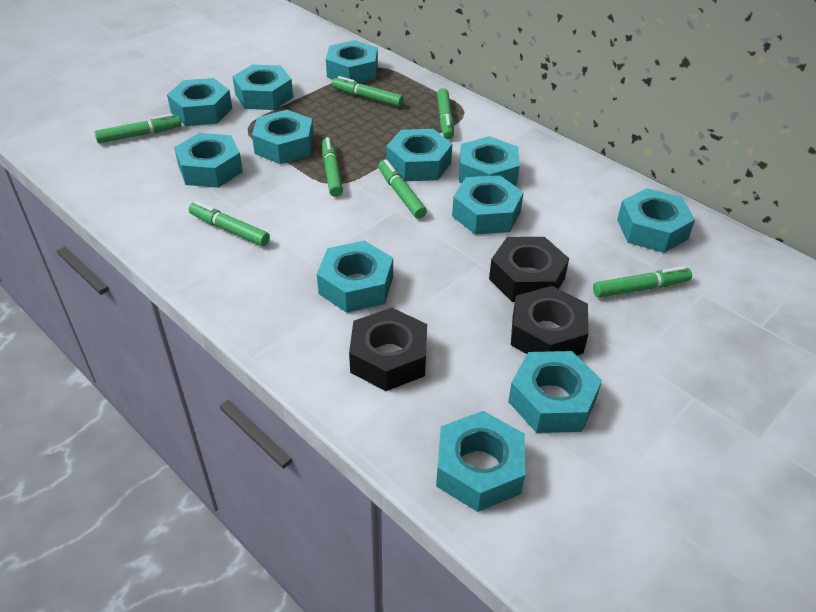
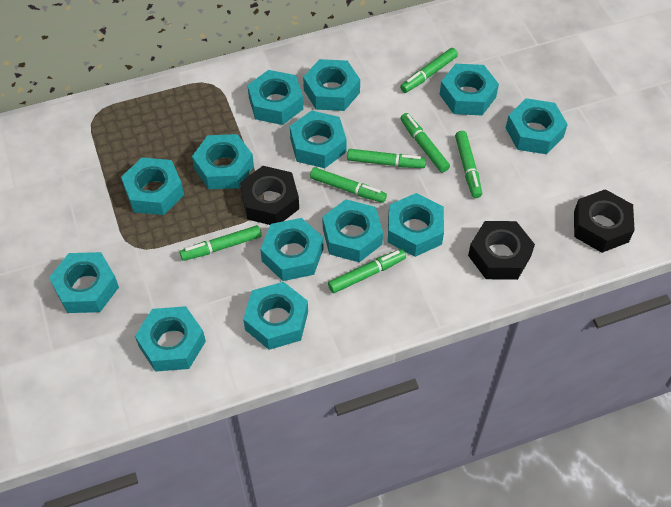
turquoise nut: 12 -> 13

